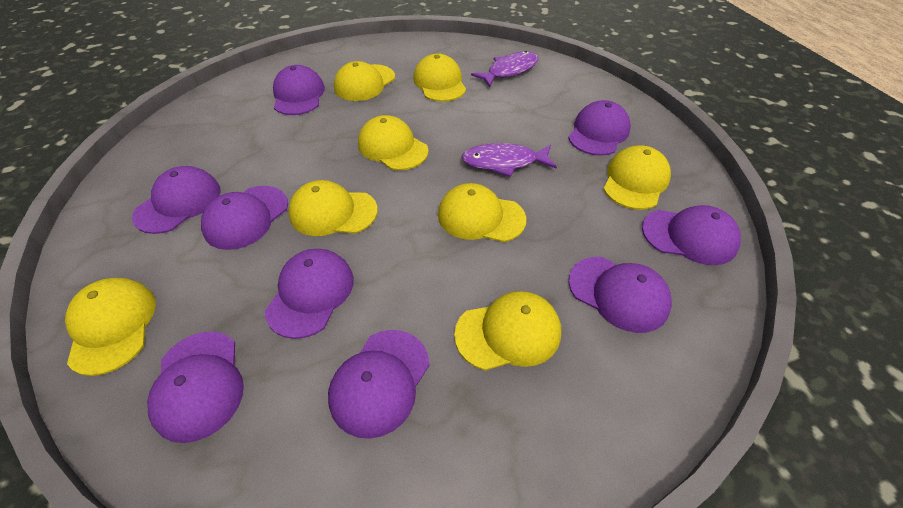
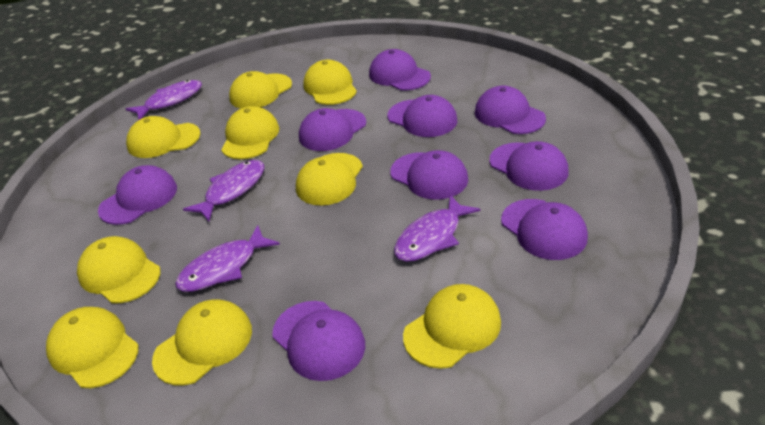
purple fish: 2 -> 4
yellow cap: 8 -> 9

